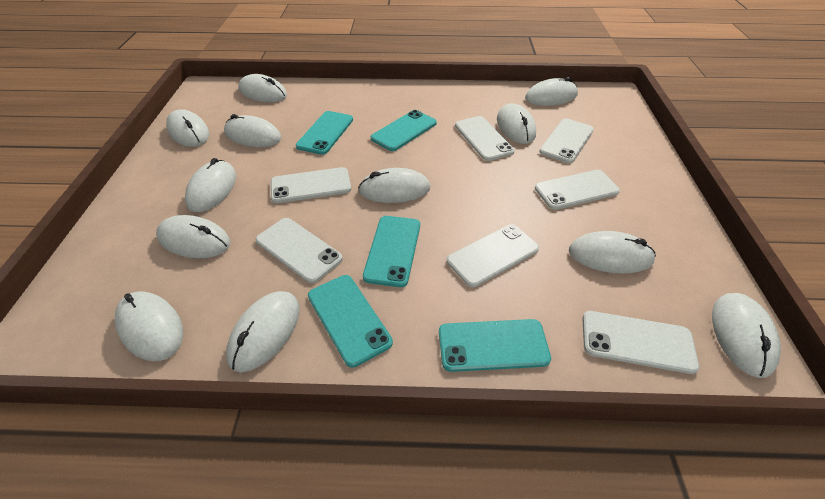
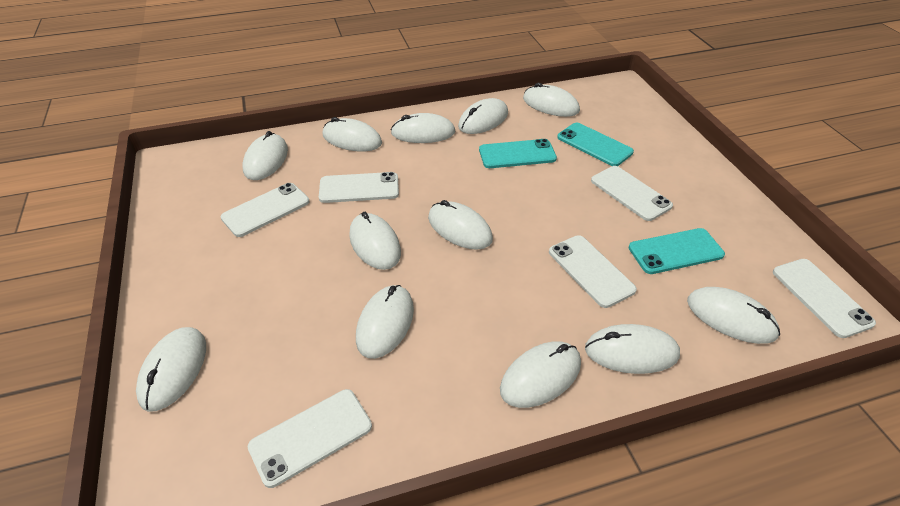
turquoise phone: 5 -> 3
white phone: 7 -> 6

